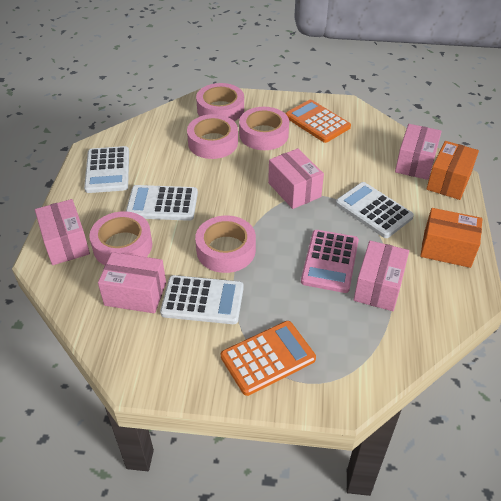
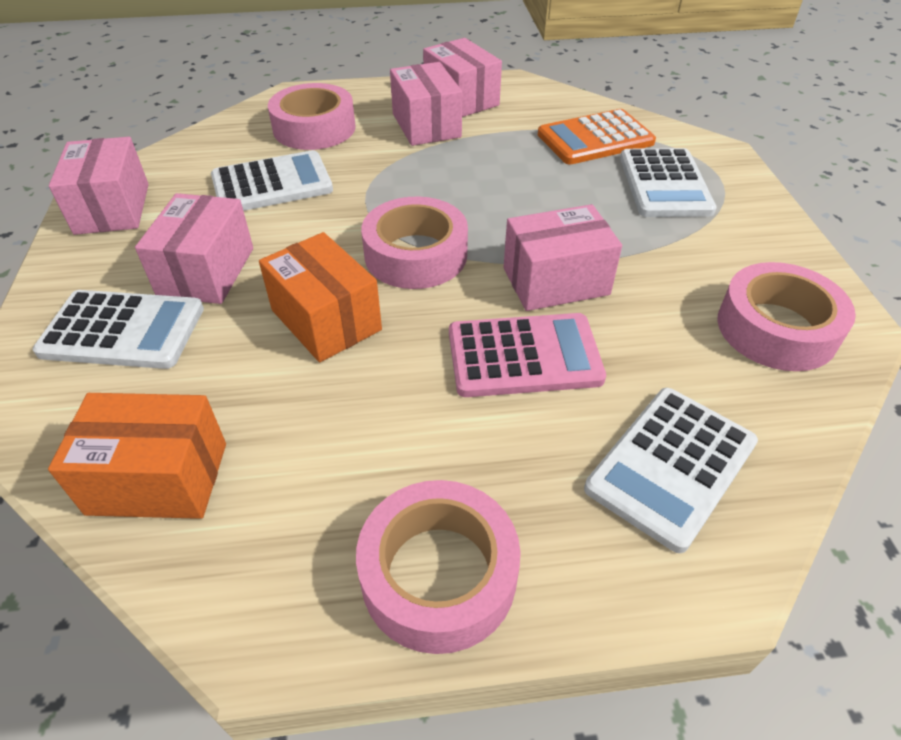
orange calculator: 2 -> 1
pink tape: 5 -> 4

